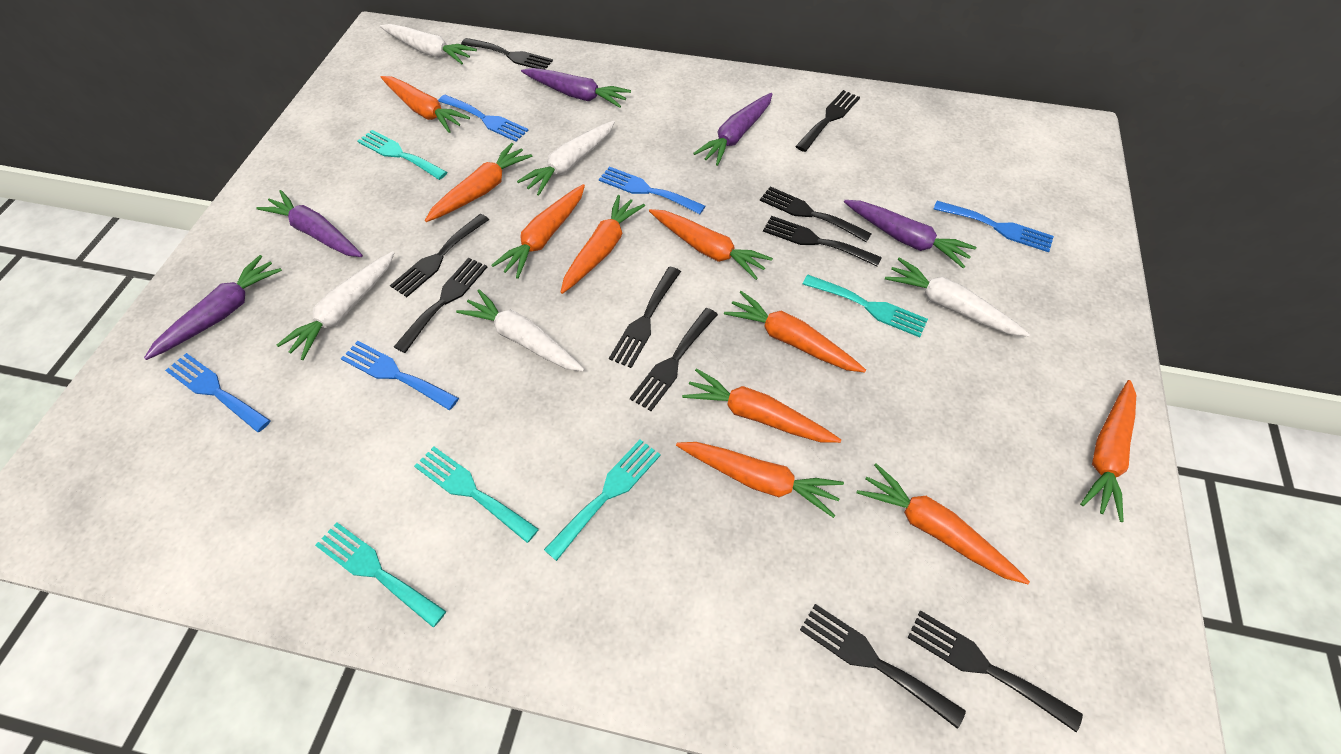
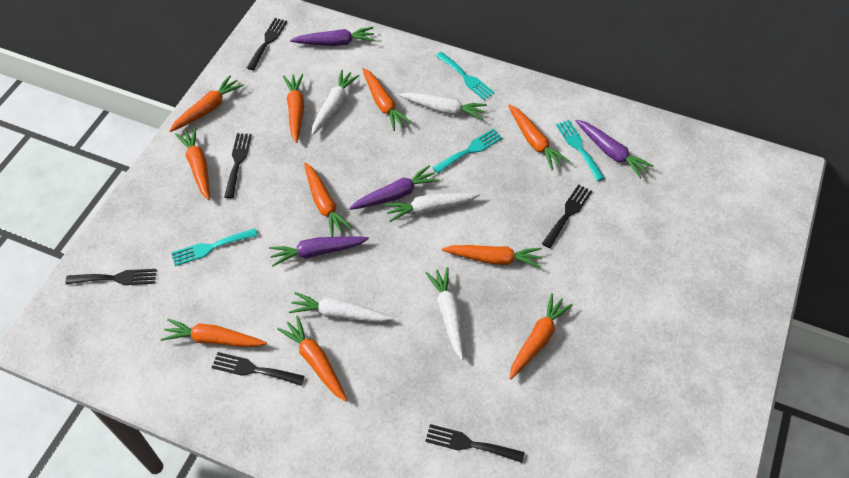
black fork: 10 -> 6
blue fork: 5 -> 0
purple carrot: 5 -> 4
turquoise fork: 5 -> 4

